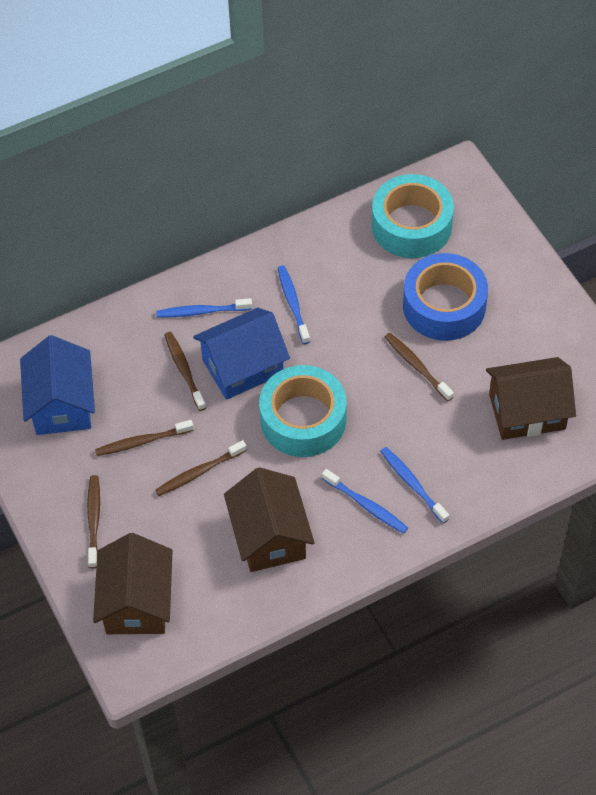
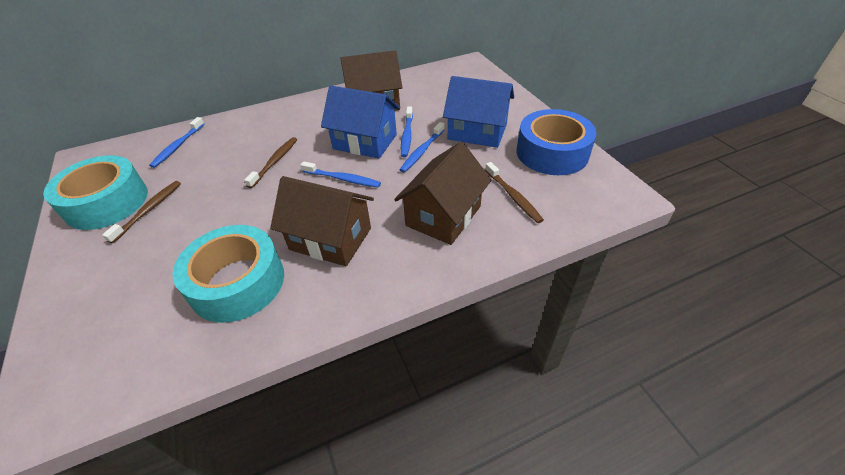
brown toothbrush: 5 -> 3

